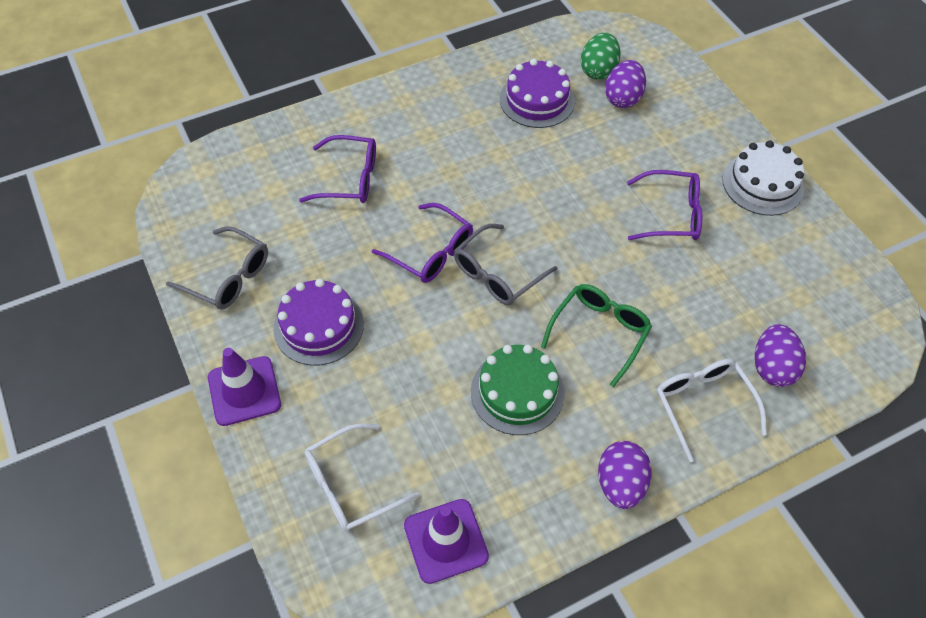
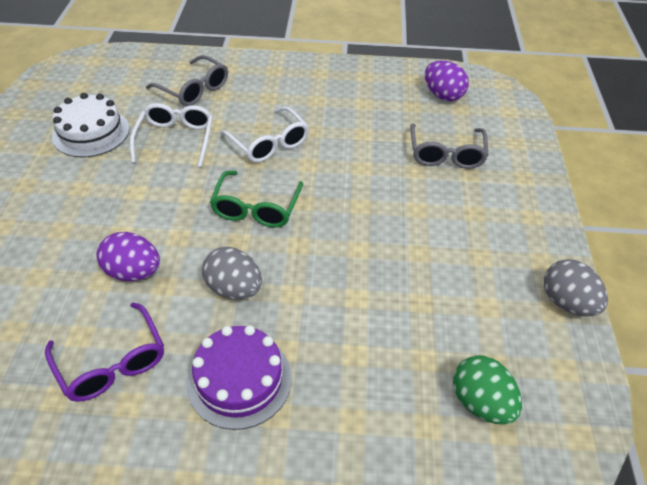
green cake: 1 -> 0
grey egg: 0 -> 2
purple cake: 2 -> 1
purple egg: 3 -> 2
purple glasses: 3 -> 1
purple traffic cone: 2 -> 0

